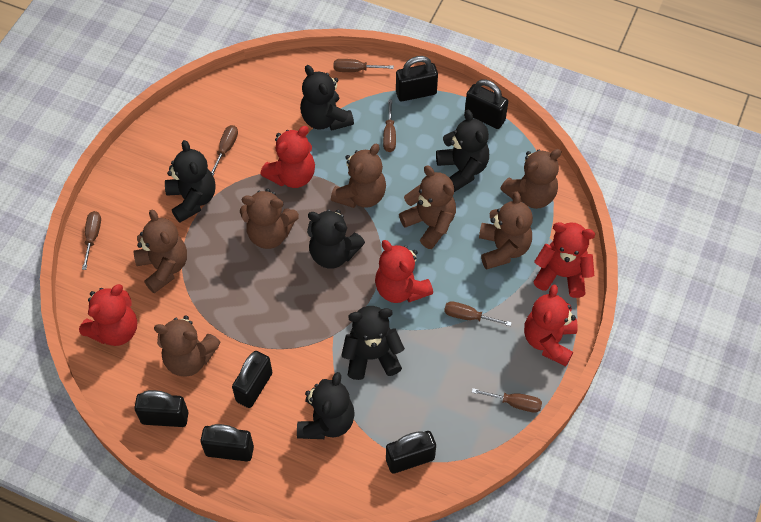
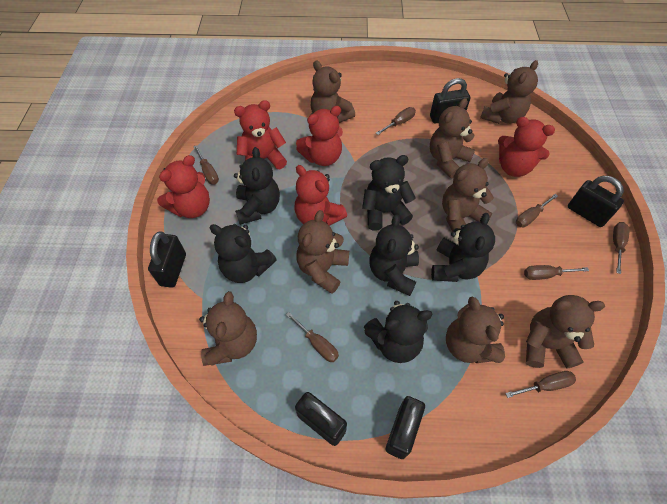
black padlock: 6 -> 5
brown screwdriver: 6 -> 7
brown teddy bear: 7 -> 8

